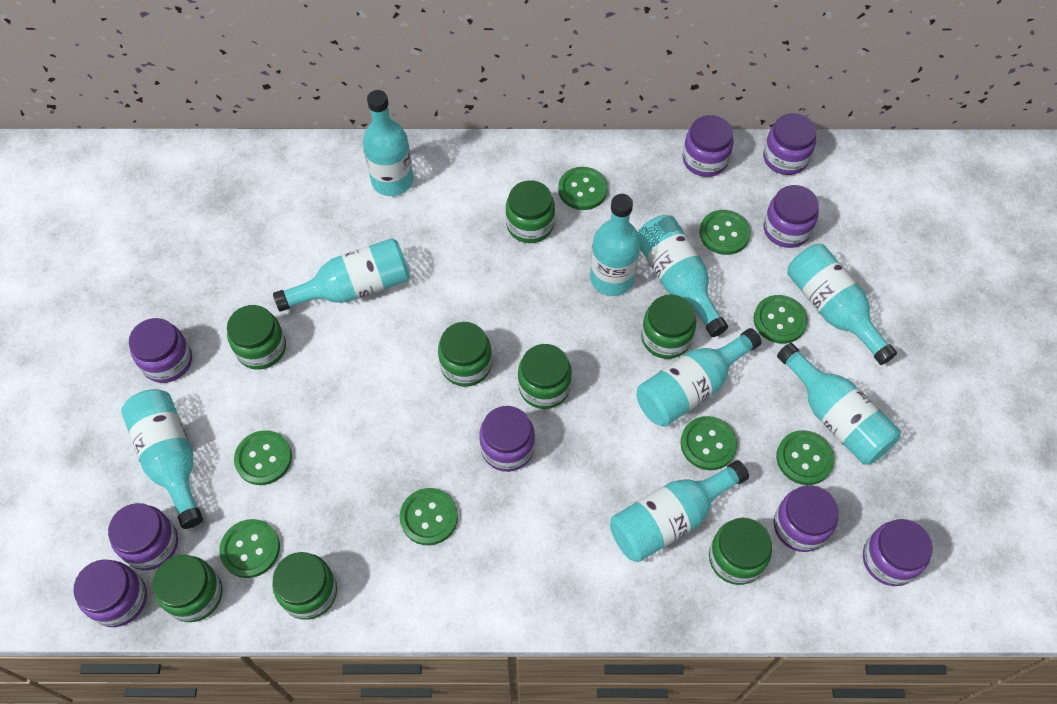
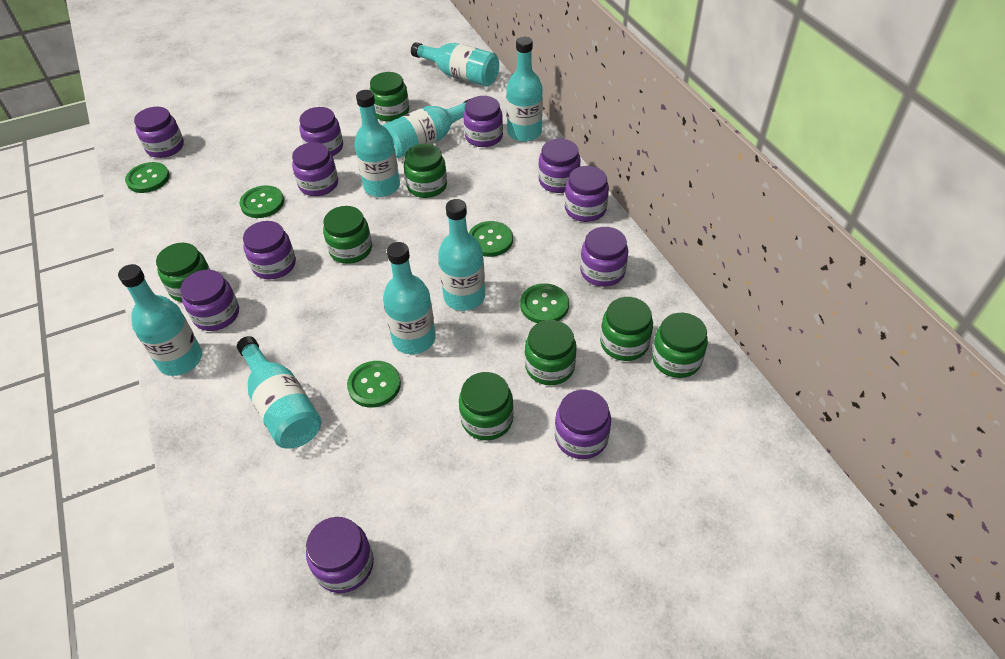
green button: 8 -> 5
purple jar: 9 -> 11
turquoise bottle: 9 -> 8

